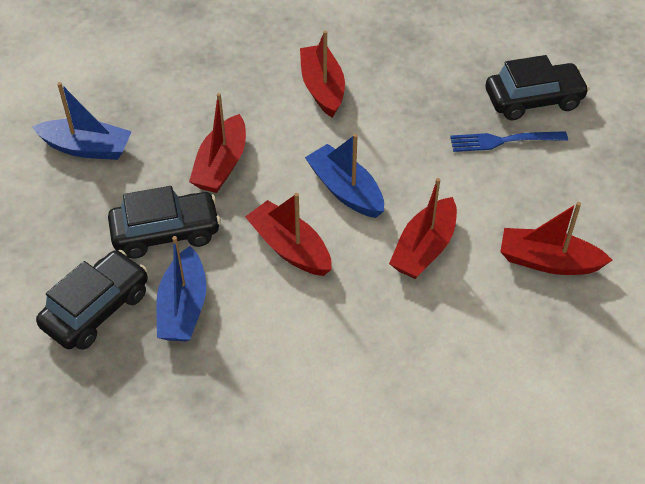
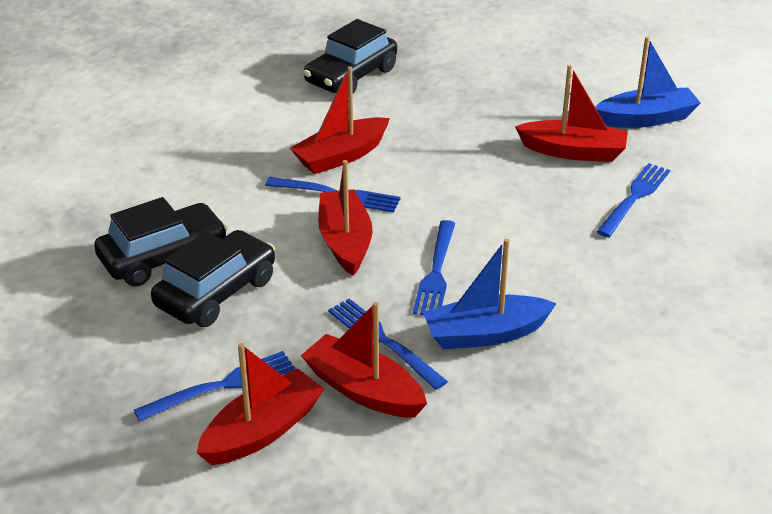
blue boat: 3 -> 2
blue fork: 1 -> 5

